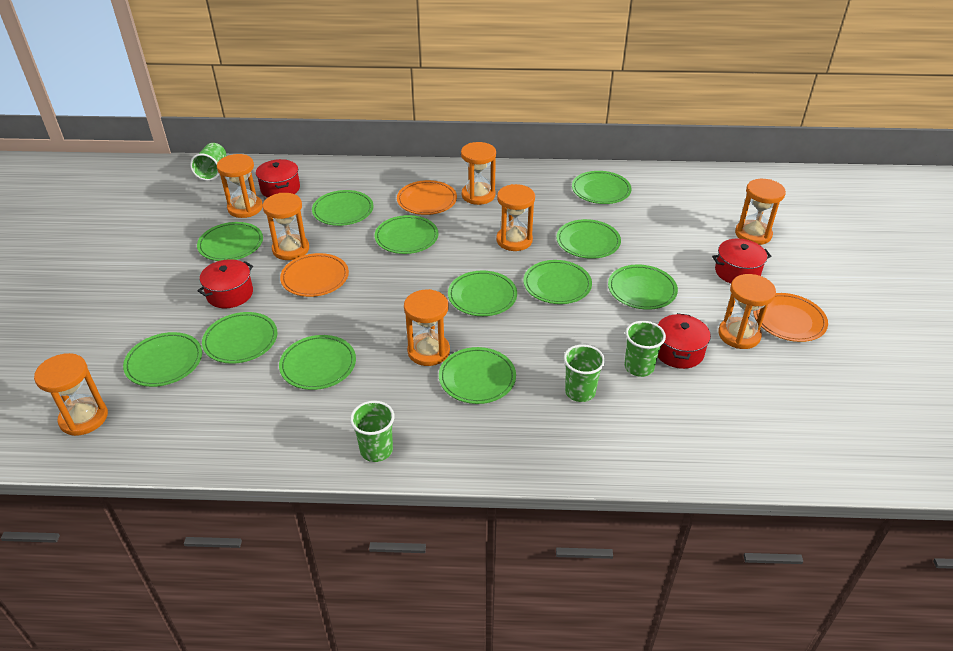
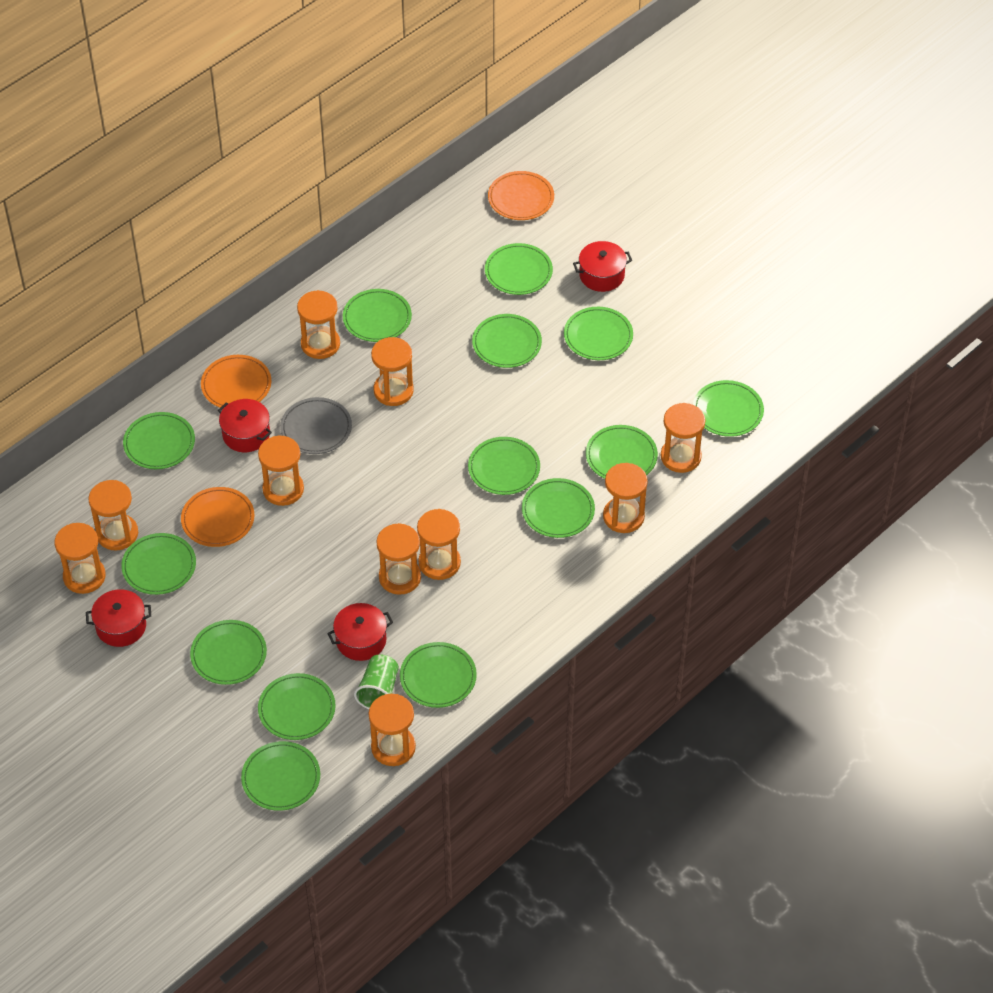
green cup: 4 -> 1
green plate: 12 -> 14
grey plate: 0 -> 1
orange hourglass: 8 -> 10

